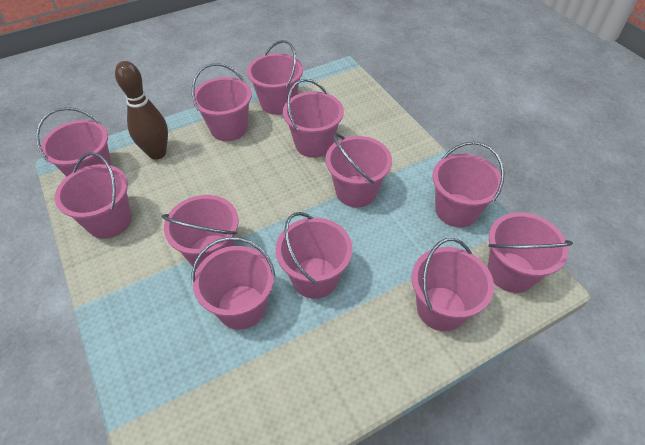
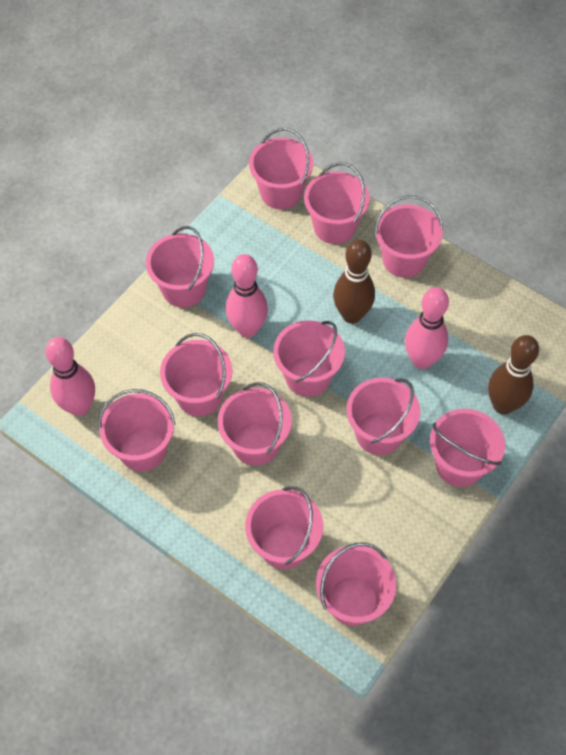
brown bowling pin: 1 -> 2
pink bowling pin: 0 -> 3

